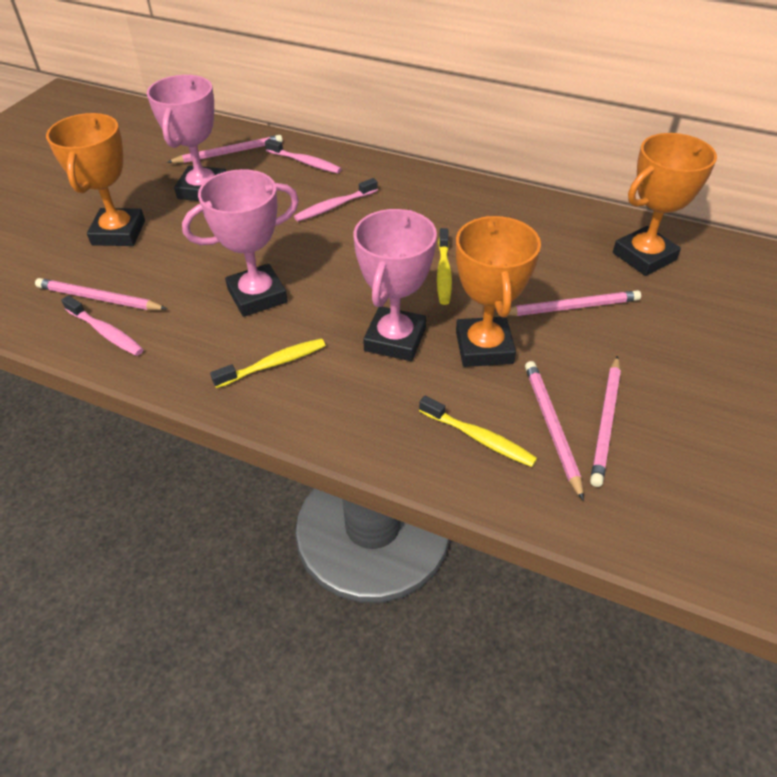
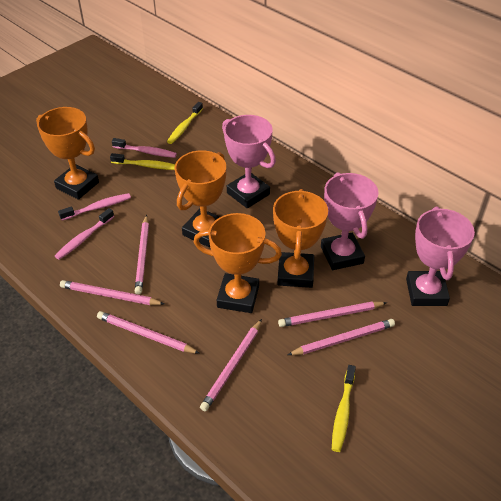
orange trophy: 3 -> 4
pink pencil: 5 -> 6

